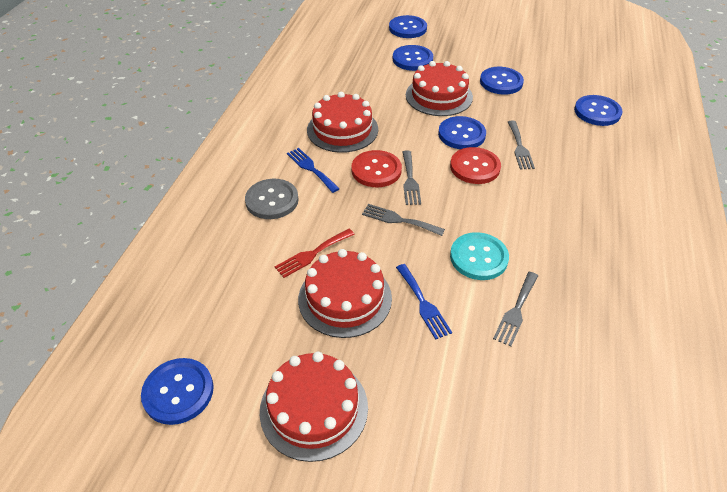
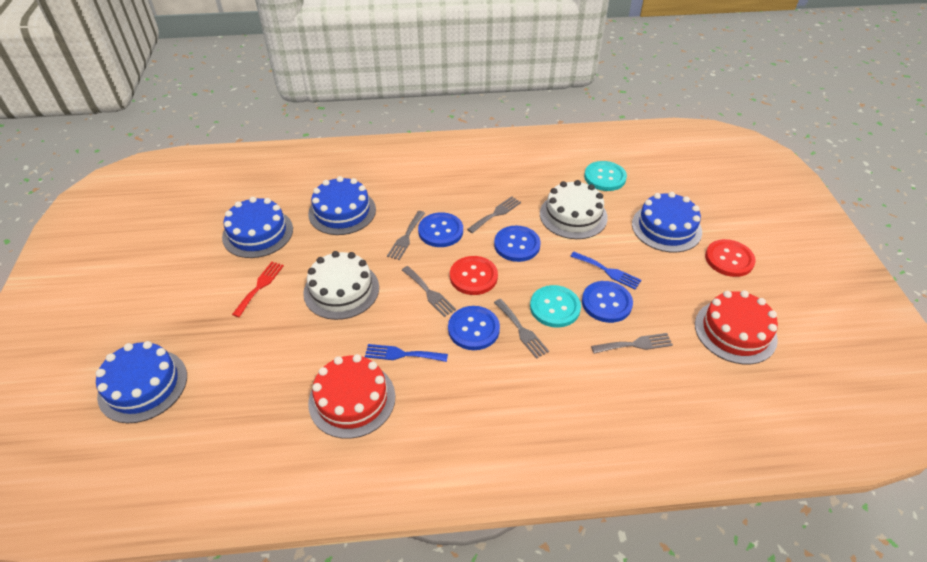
blue button: 6 -> 4
blue cake: 0 -> 4
grey button: 1 -> 0
grey fork: 4 -> 5
red cake: 4 -> 2
turquoise button: 1 -> 2
white cake: 0 -> 2

